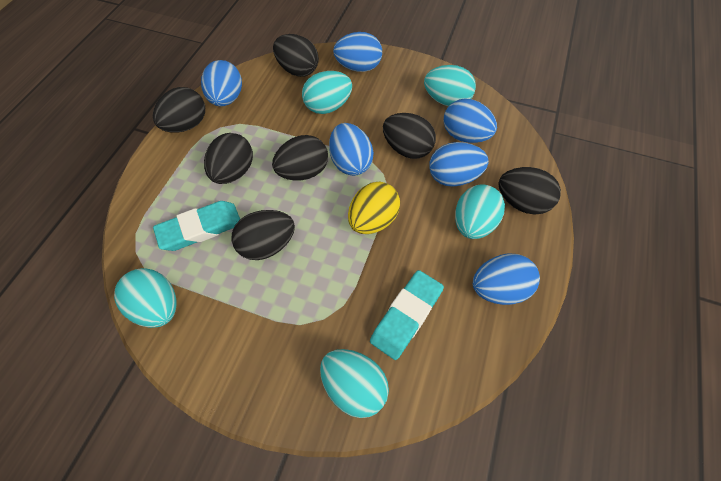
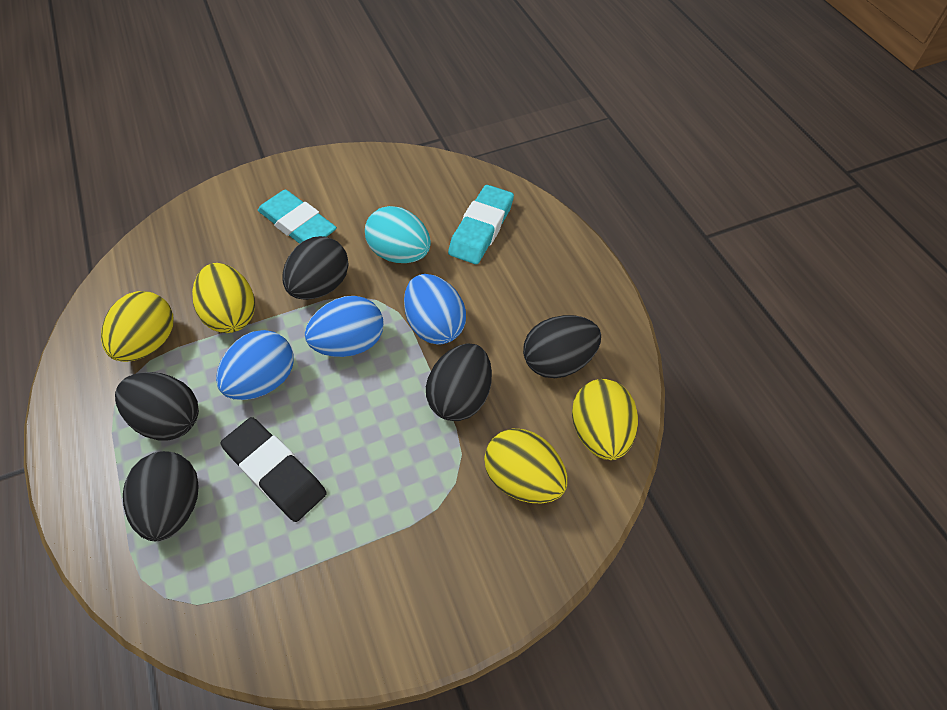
black egg: 7 -> 5
black eraser: 0 -> 1
blue egg: 6 -> 3
turquoise egg: 5 -> 1
yellow egg: 1 -> 4

